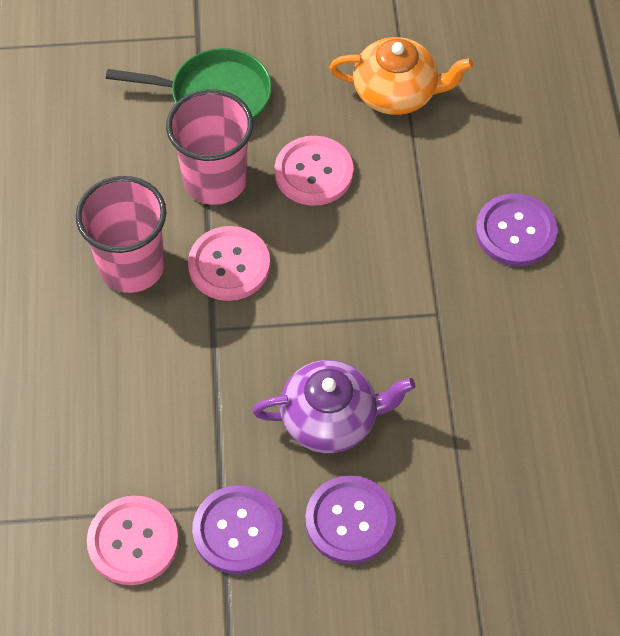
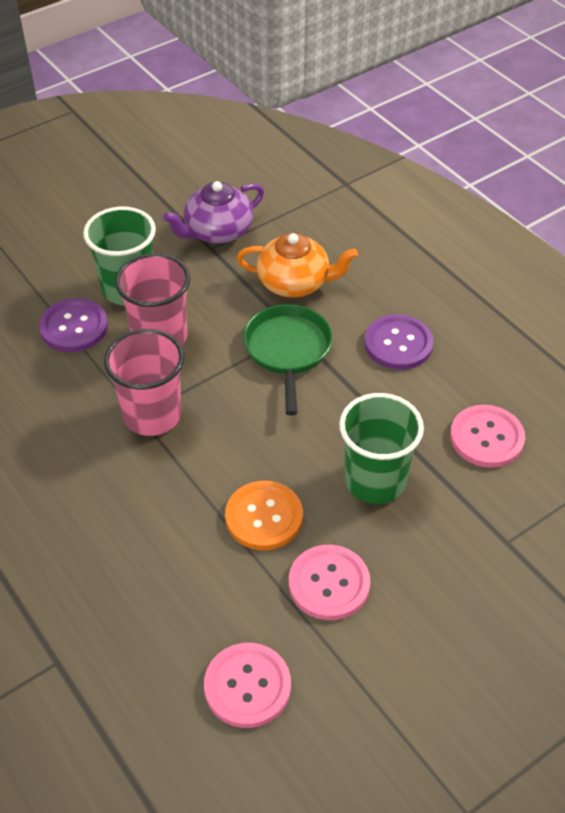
green cup: 0 -> 2
orange button: 0 -> 1
purple button: 3 -> 2

